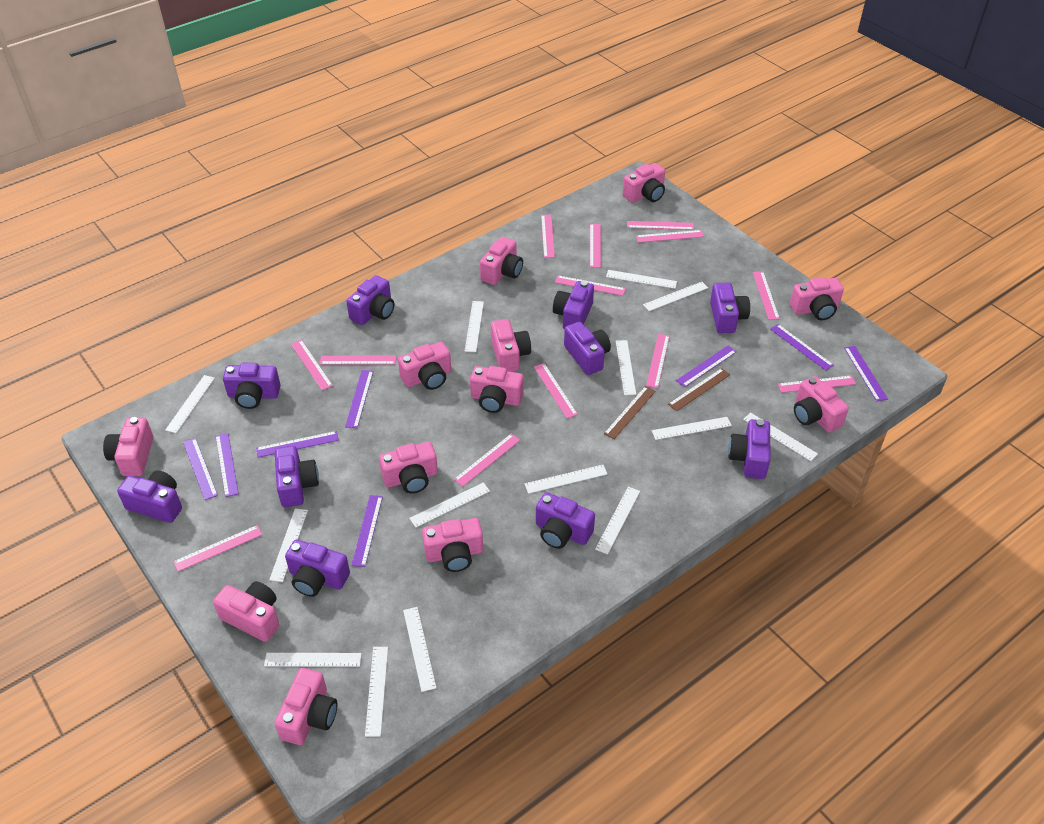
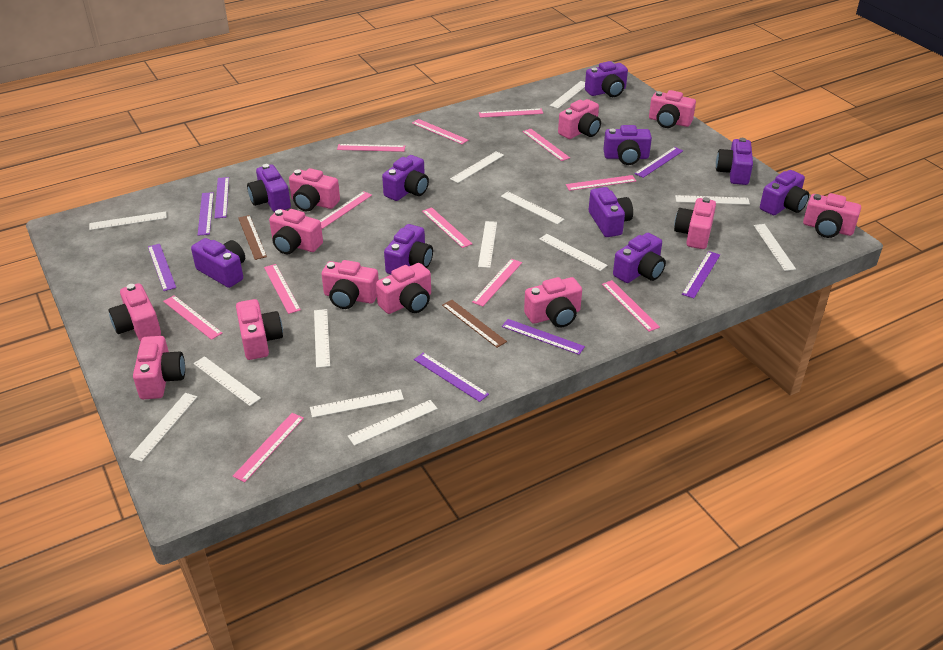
pink ruler: 13 -> 12
purple ruler: 8 -> 7
white ruler: 14 -> 13

